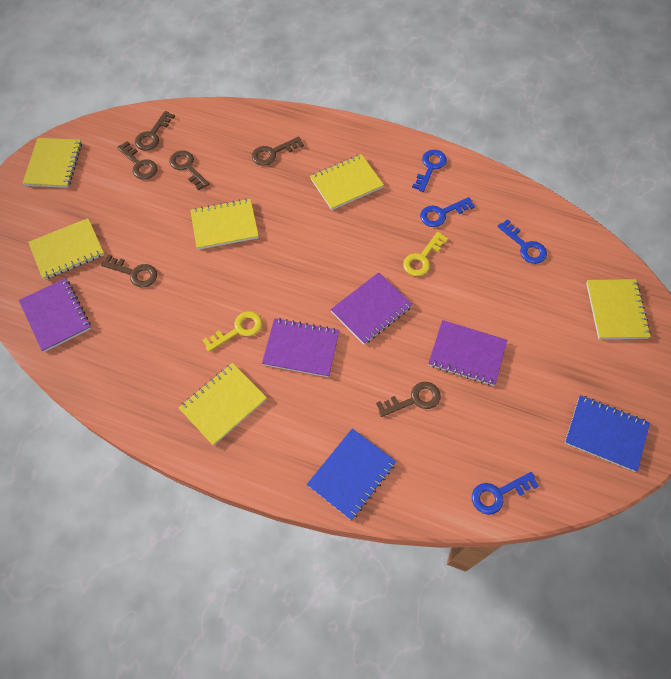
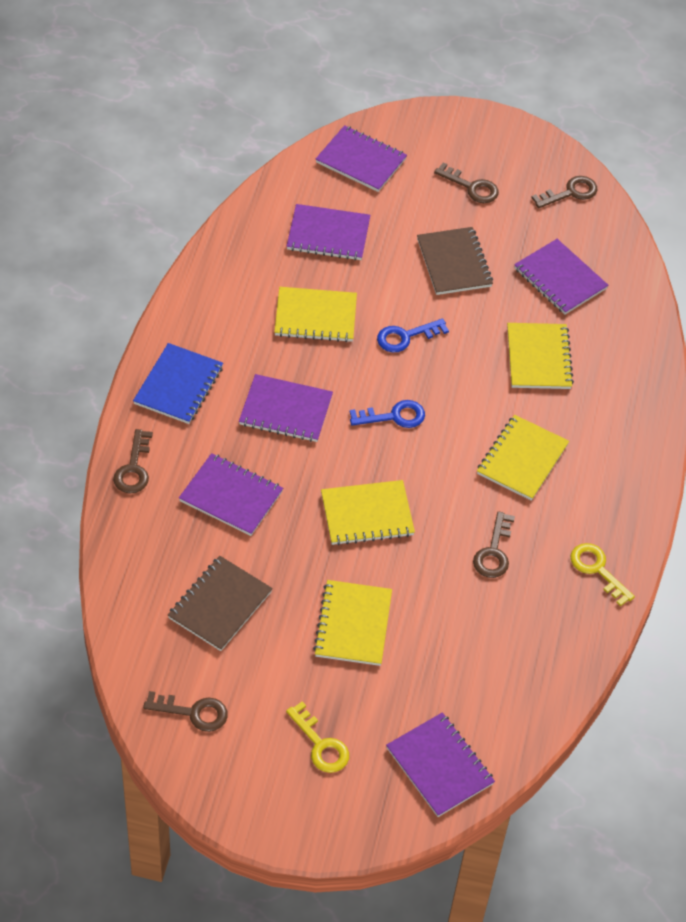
blue key: 4 -> 2
blue notebook: 2 -> 1
brown key: 6 -> 5
brown notebook: 0 -> 2
purple notebook: 4 -> 6
yellow notebook: 6 -> 5

